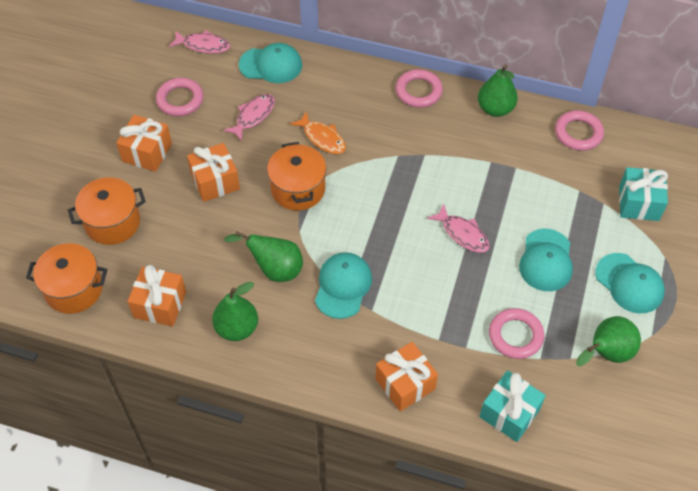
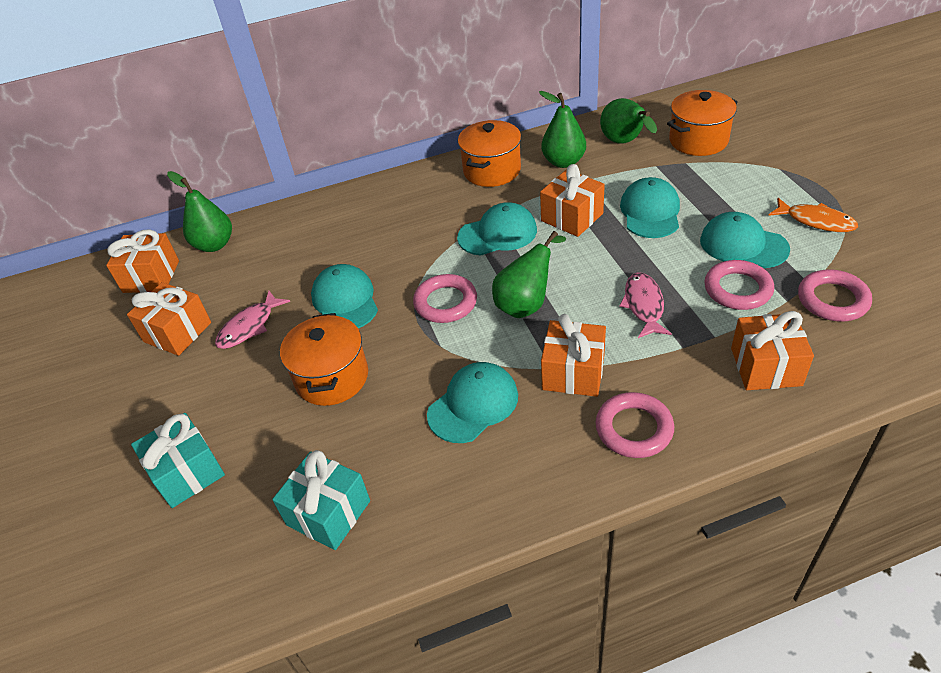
orange gift: 4 -> 5
pink fish: 3 -> 2
turquoise cap: 4 -> 5

